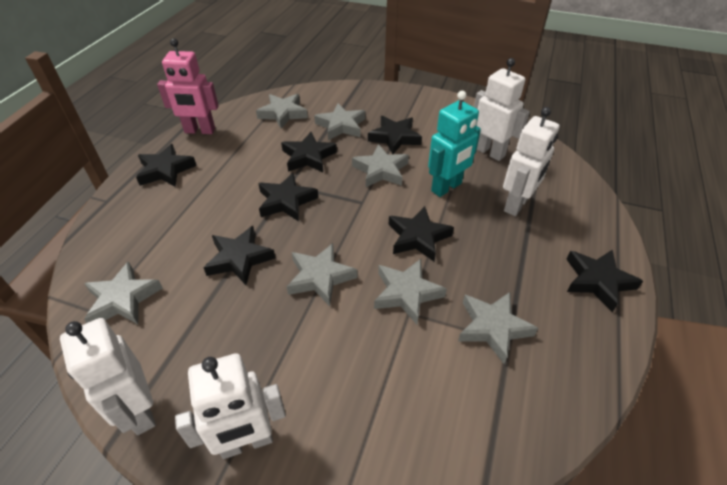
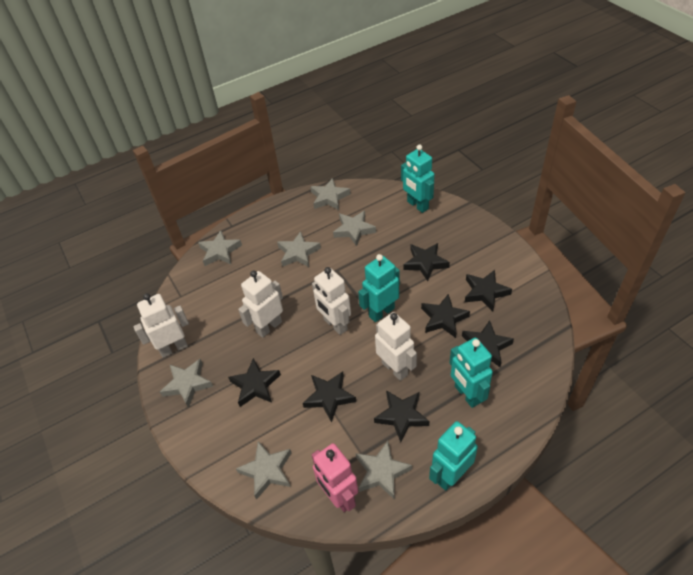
turquoise robot: 1 -> 4

